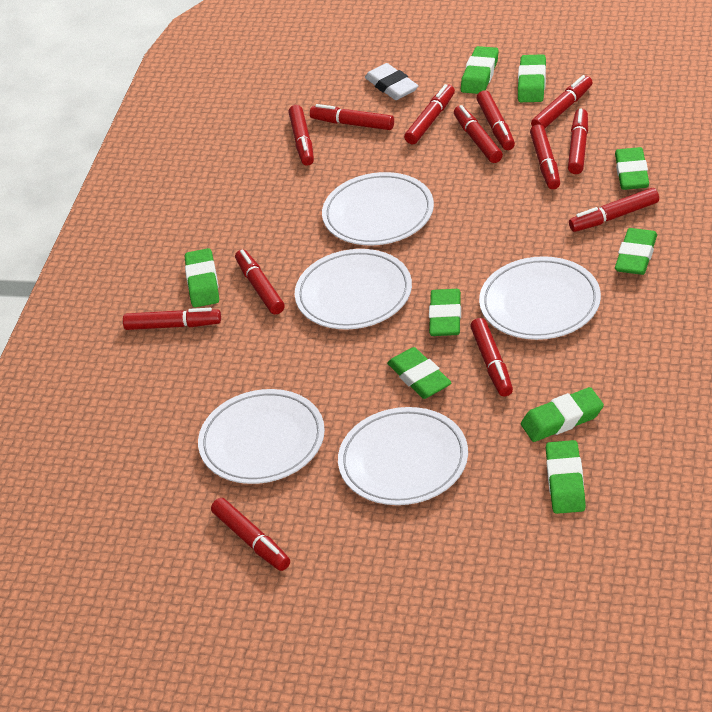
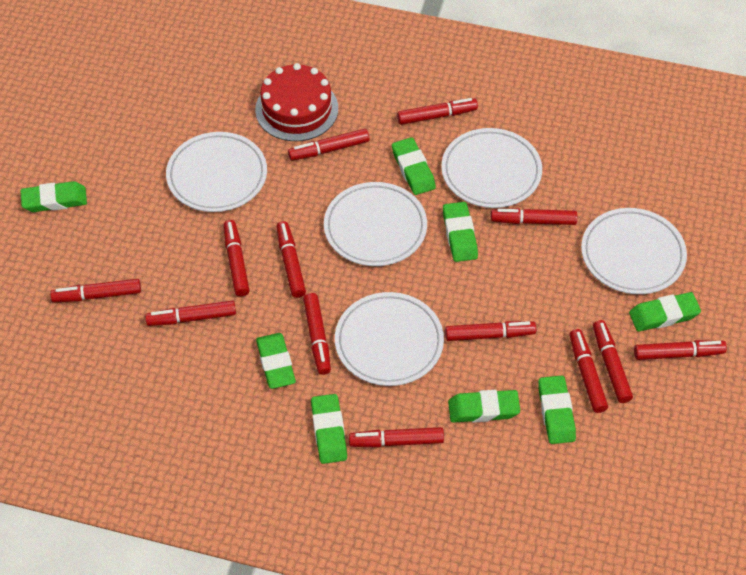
green eraser: 9 -> 8
red cake: 0 -> 1
white eraser: 1 -> 0

